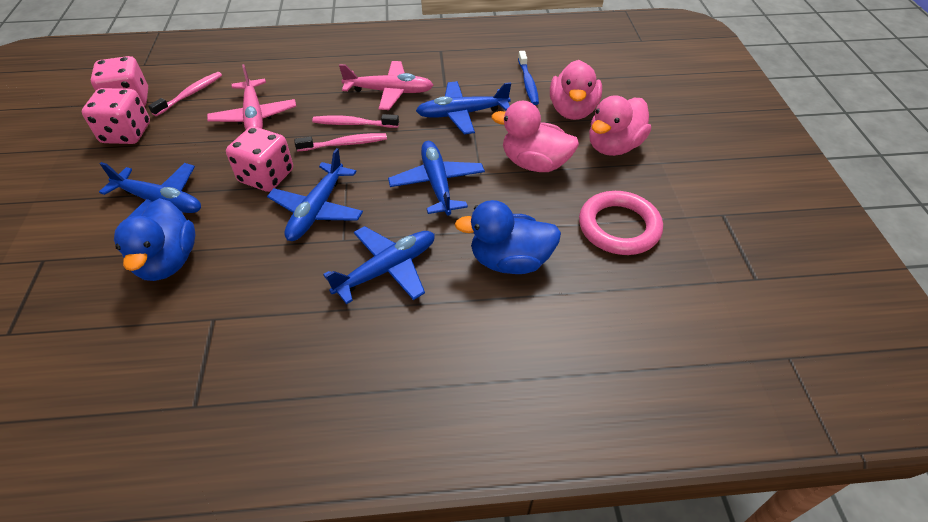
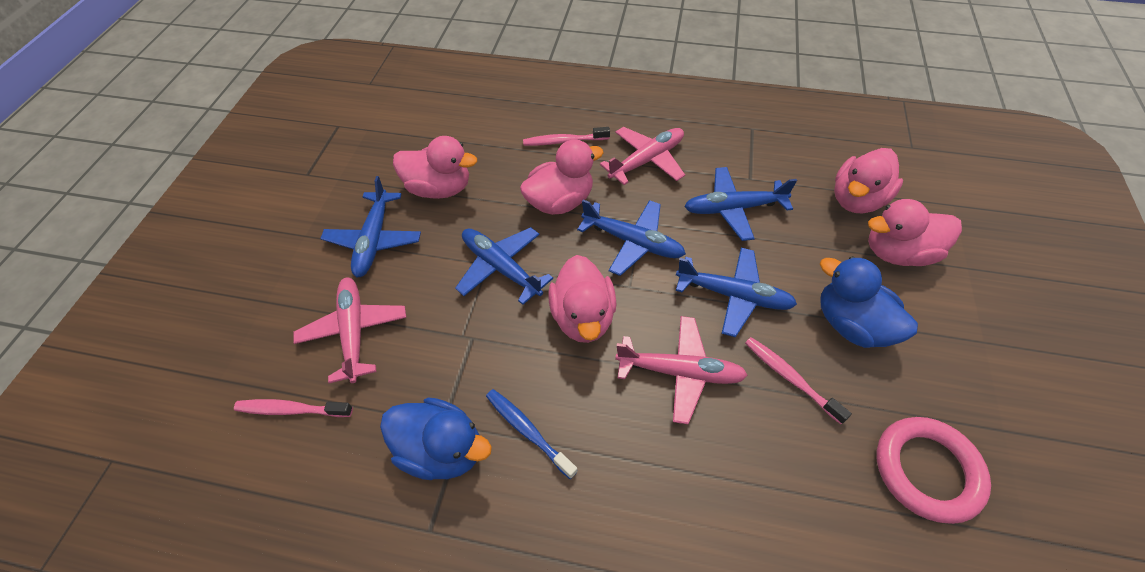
pink dice: 3 -> 0
pink duck: 3 -> 5
pink plane: 2 -> 3

